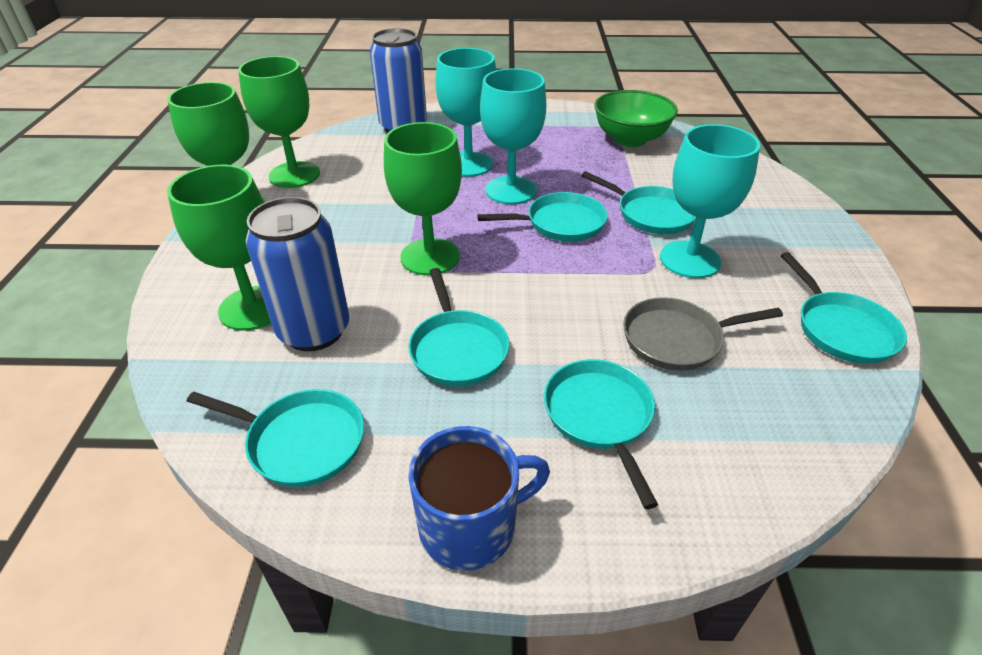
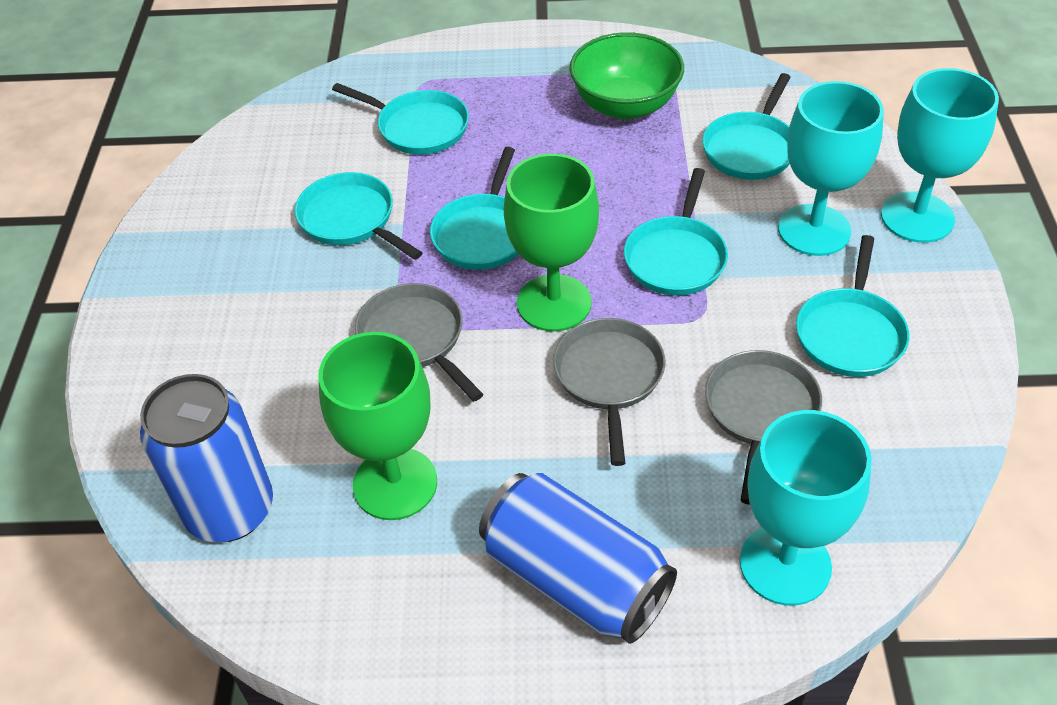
blue mug: 1 -> 0
green goblet: 4 -> 2
grey pan: 1 -> 3

